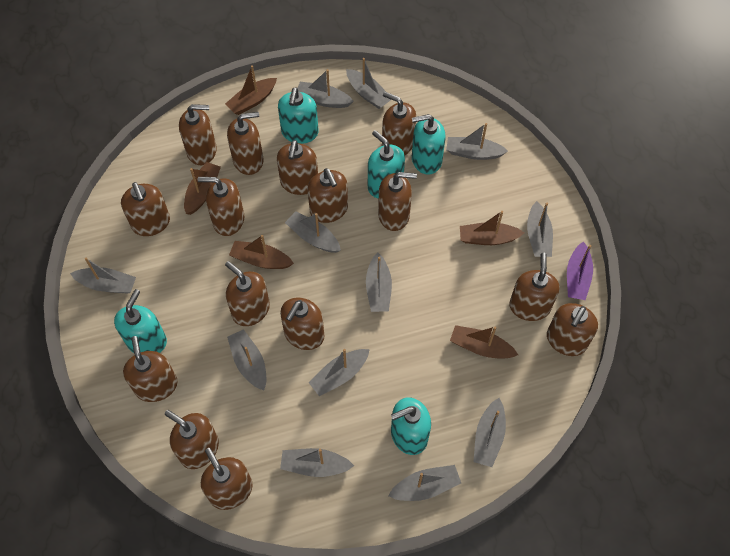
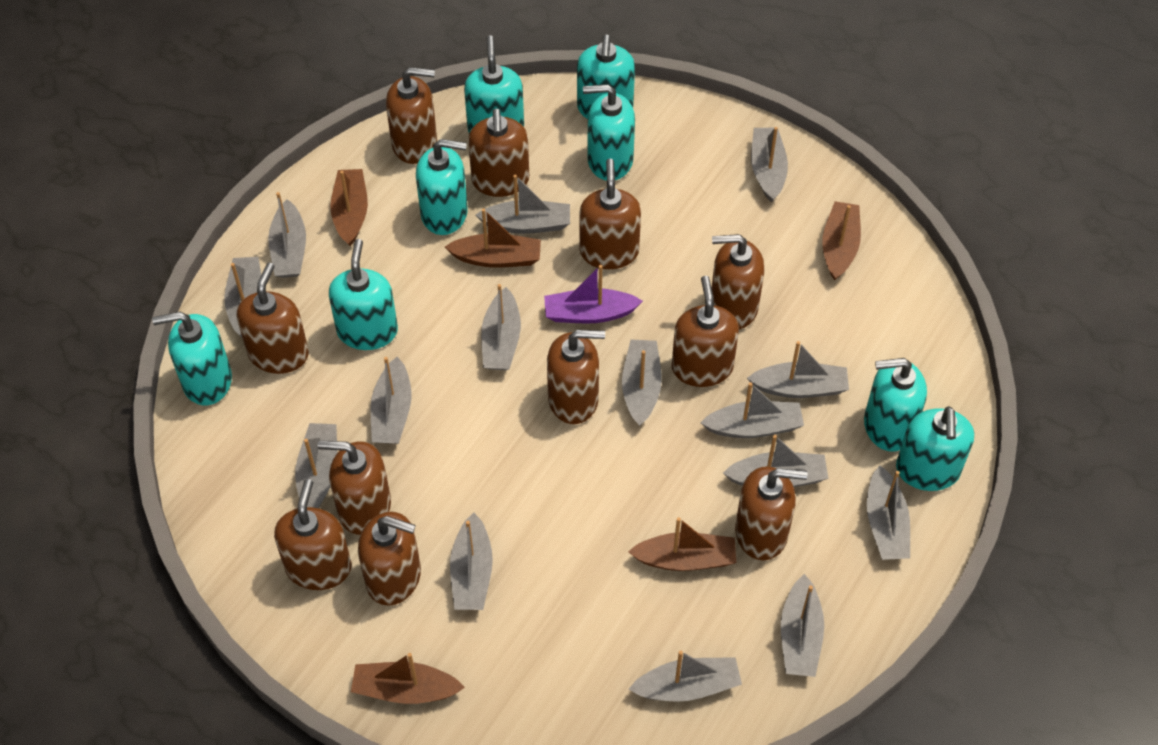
brown soap dispenser: 15 -> 11
grey boat: 12 -> 15
turquoise soap dispenser: 5 -> 8

